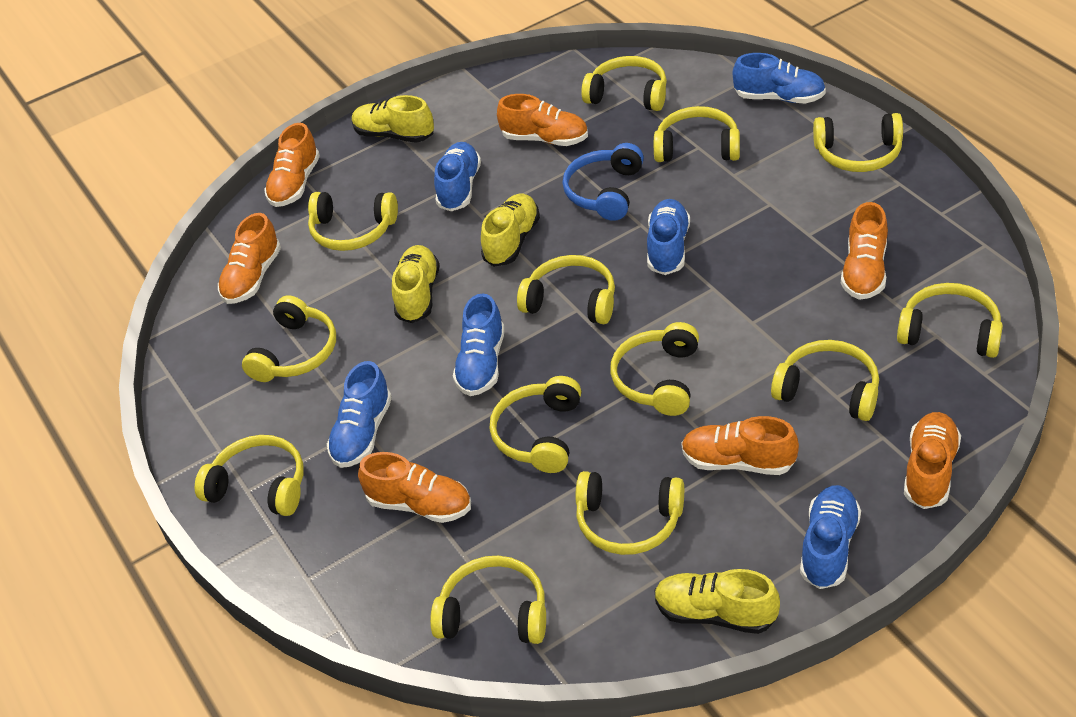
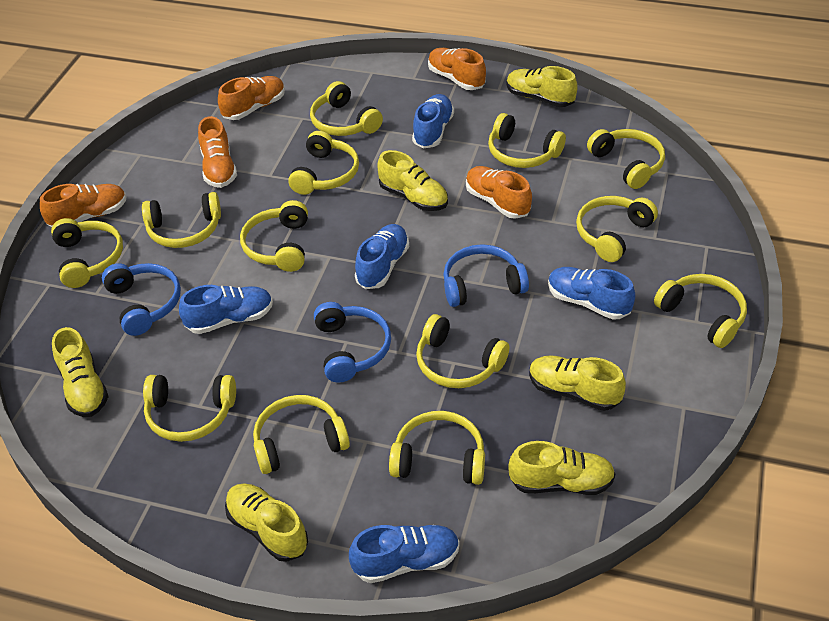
blue headphones: 1 -> 3
blue shoe: 6 -> 5
orange shoe: 7 -> 5
yellow shoe: 4 -> 6

